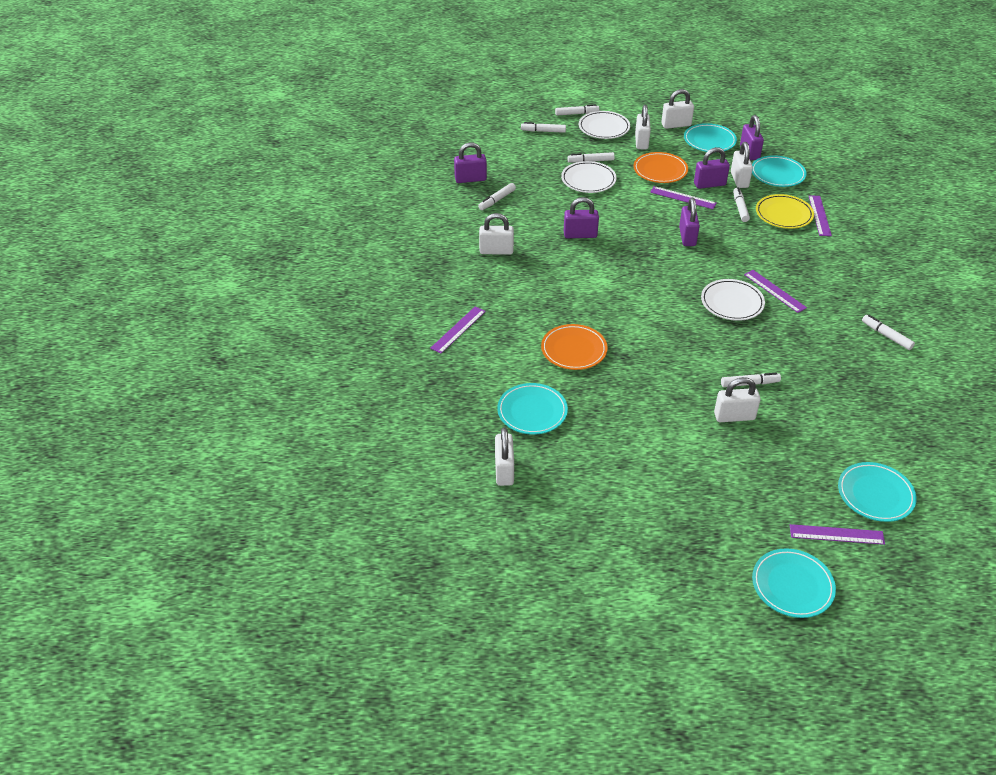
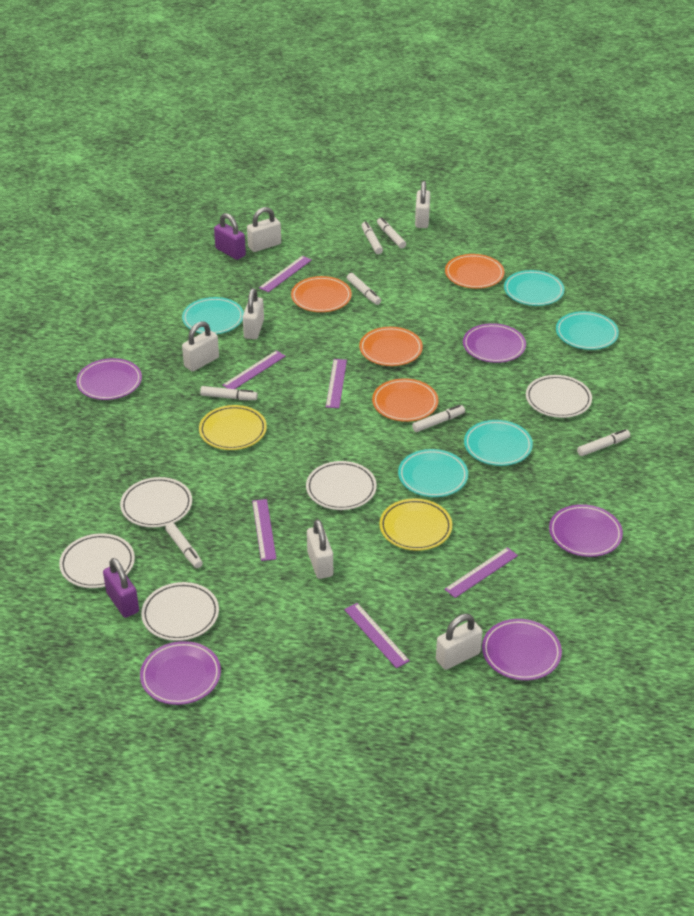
orange plate: 2 -> 4
purple padlock: 5 -> 2
purple plate: 0 -> 5
purple ruler: 5 -> 6
white plate: 3 -> 5
yellow plate: 1 -> 2

